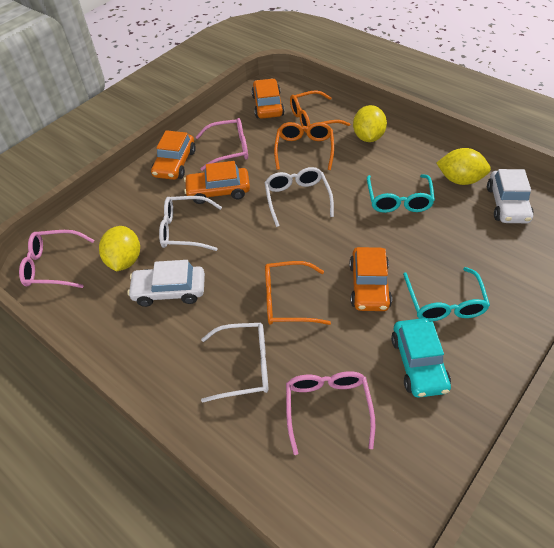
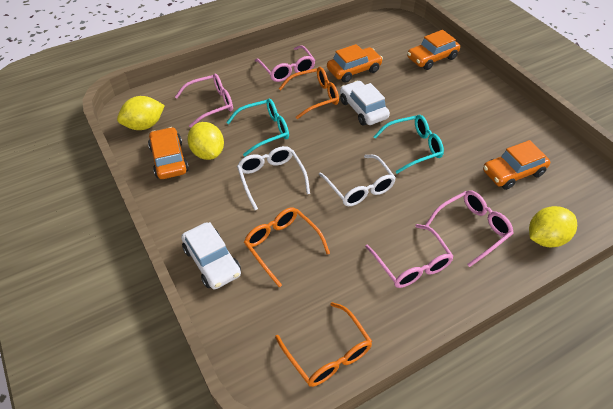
pink glasses: 3 -> 4
turquoise car: 1 -> 0
white glasses: 3 -> 2

